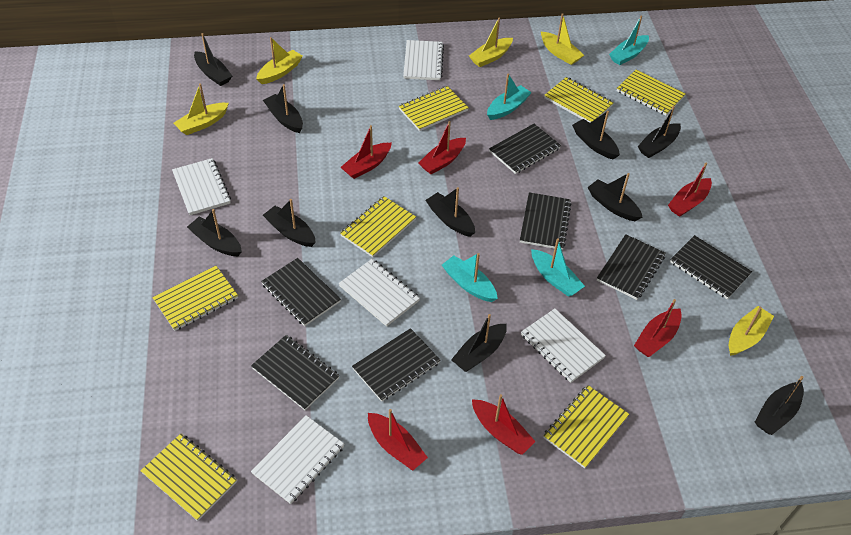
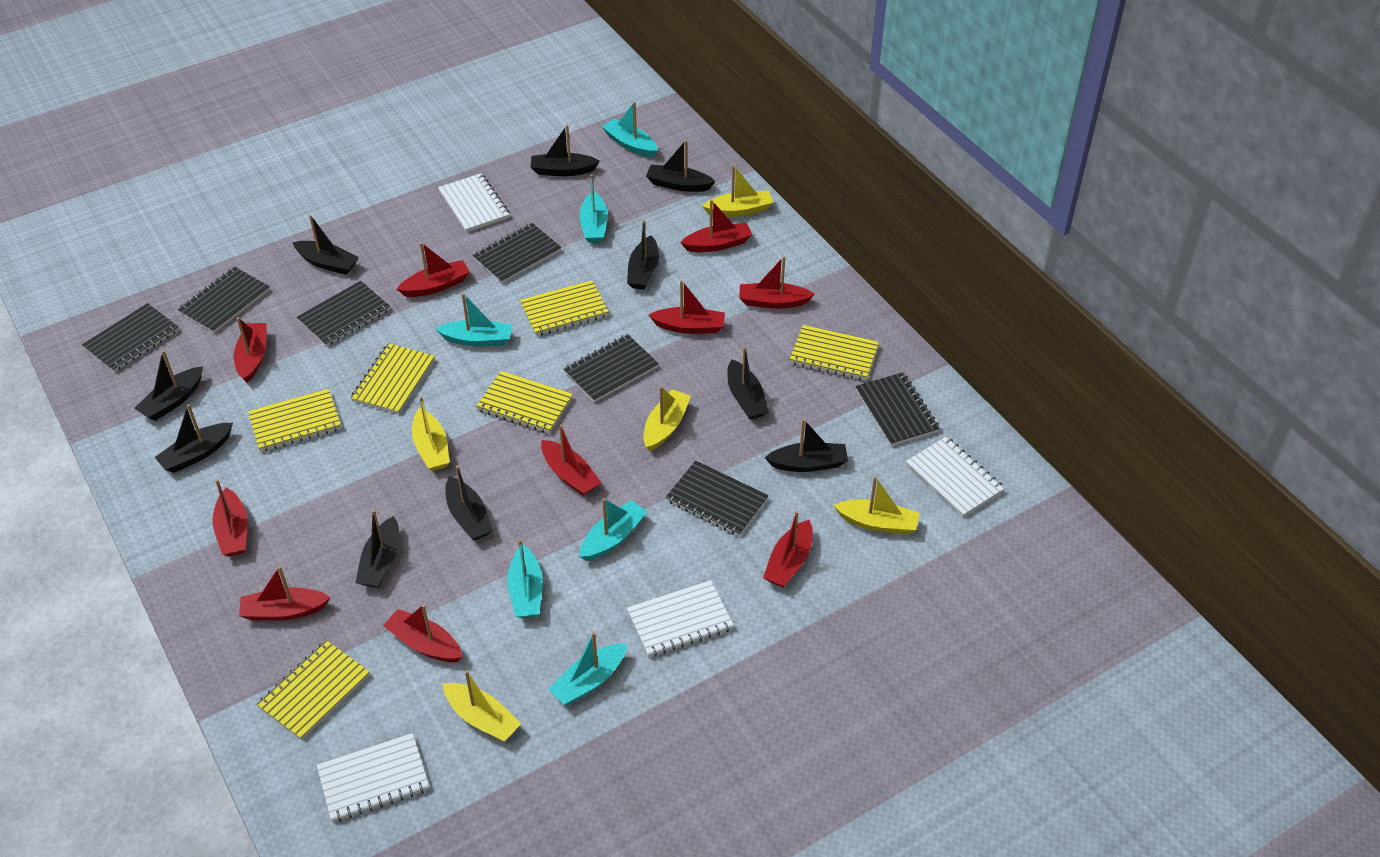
red boat: 6 -> 10
turquoise boat: 4 -> 6
white notebook: 5 -> 4
yellow notebook: 7 -> 6

